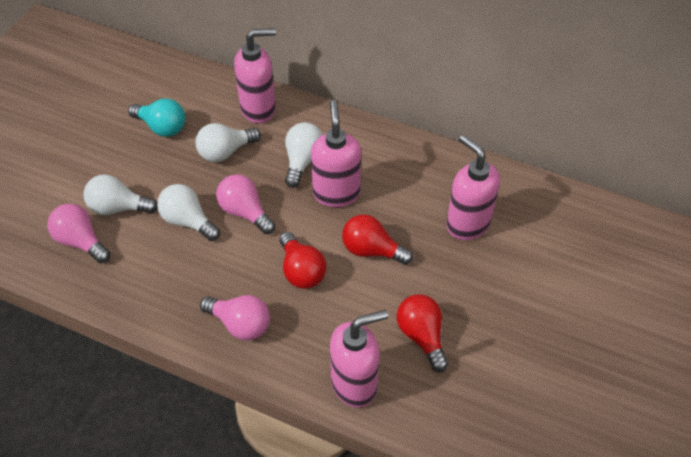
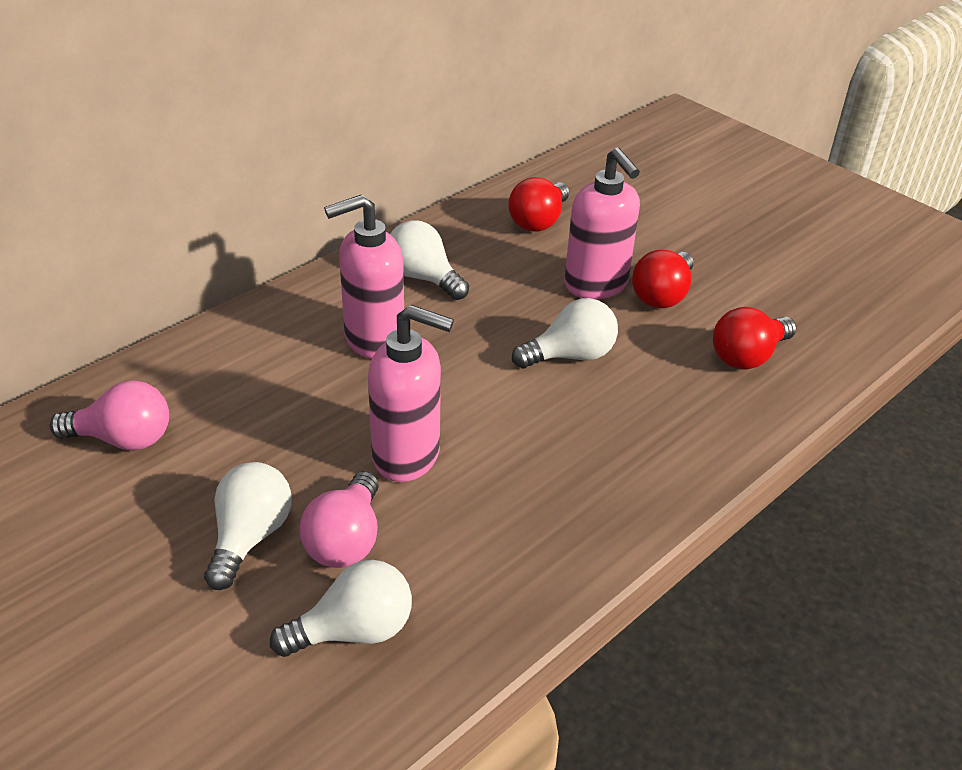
pink light bulb: 3 -> 2
pink soap dispenser: 4 -> 3
turquoise light bulb: 1 -> 0

